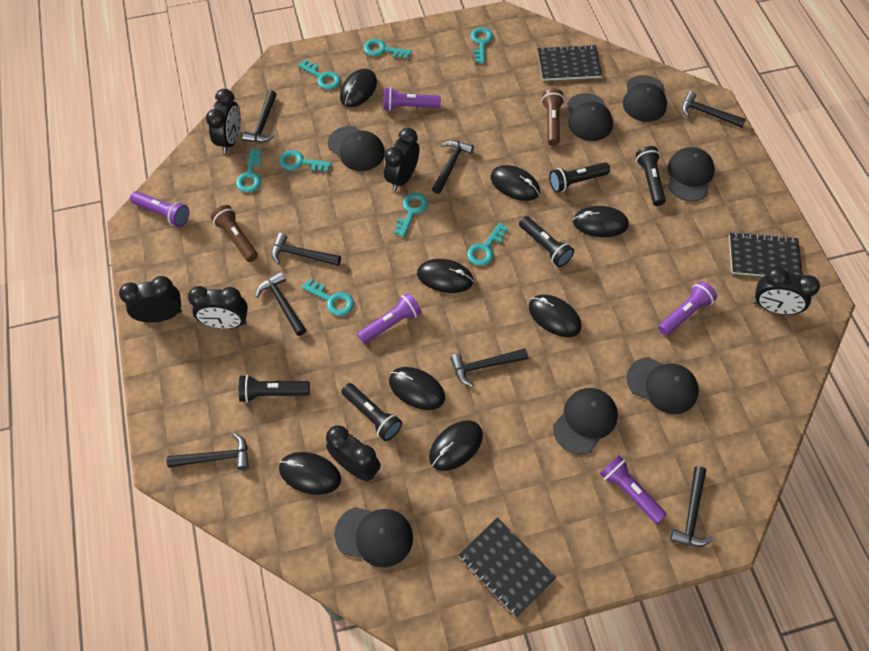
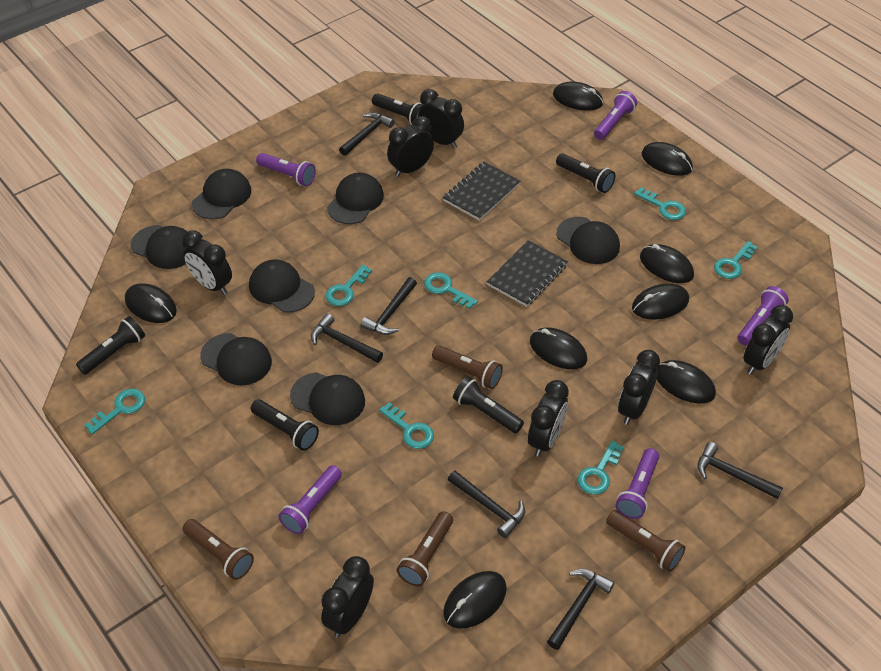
black clock: 6 -> 7
black hammer: 8 -> 6
black notebook: 3 -> 2
brown flashlight: 2 -> 4
turquoise key: 8 -> 7

